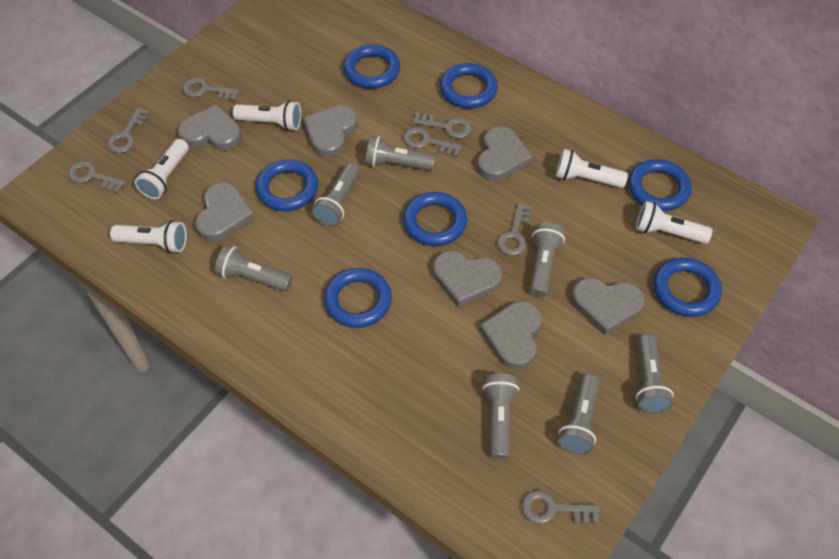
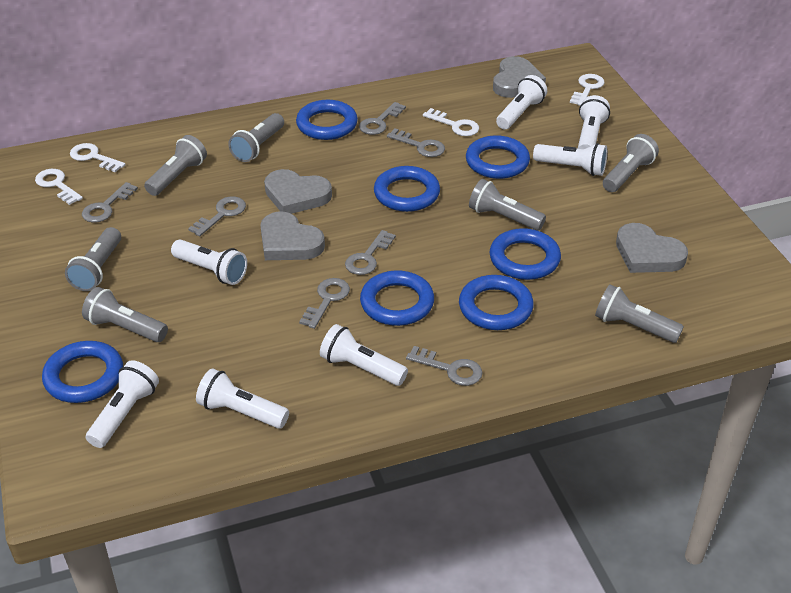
grey heart: 7 -> 4
white flashlight: 5 -> 7
white key: 0 -> 4

